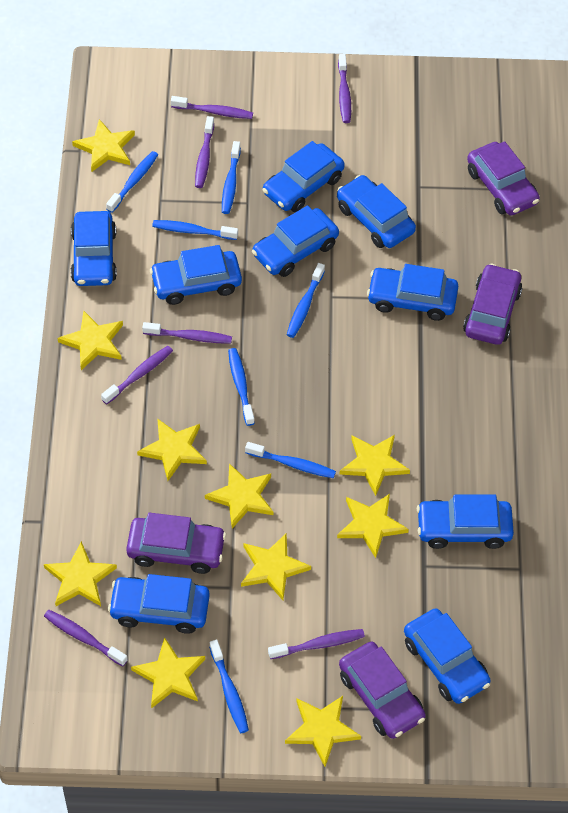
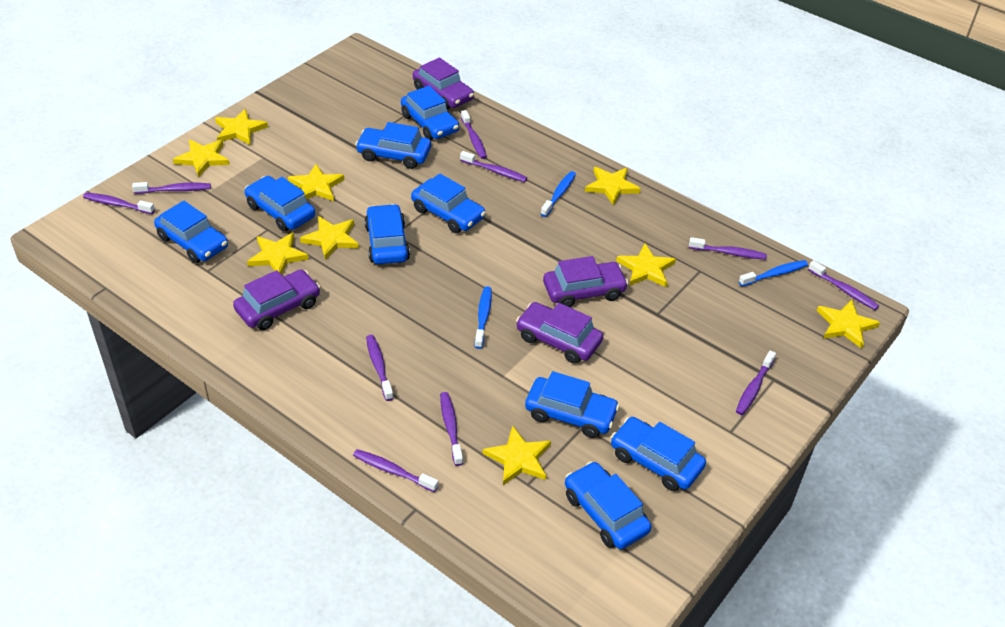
blue toothbrush: 7 -> 3
purple toothbrush: 7 -> 10
yellow star: 10 -> 9

